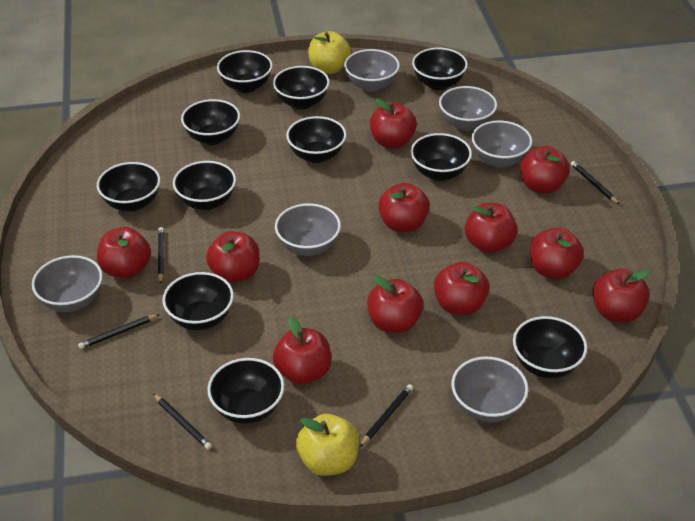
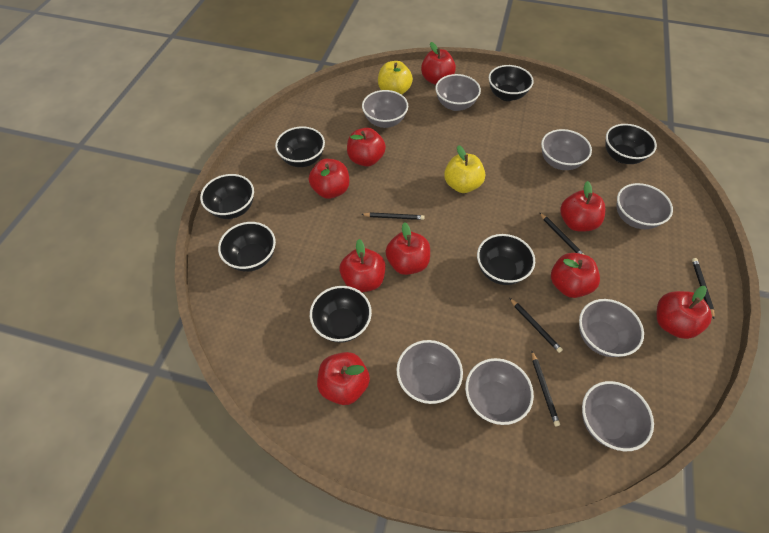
black bowl: 11 -> 7
grey bowl: 6 -> 8
red apple: 11 -> 9

